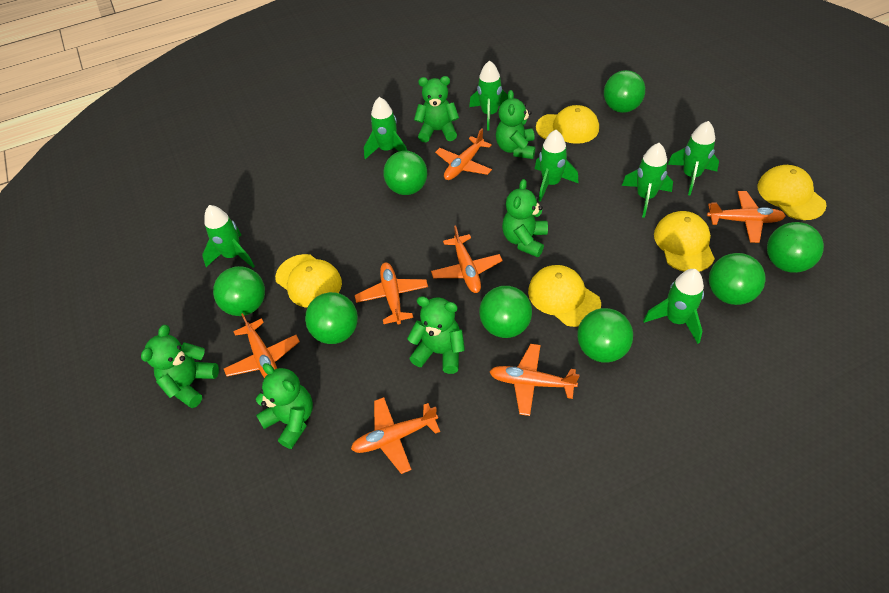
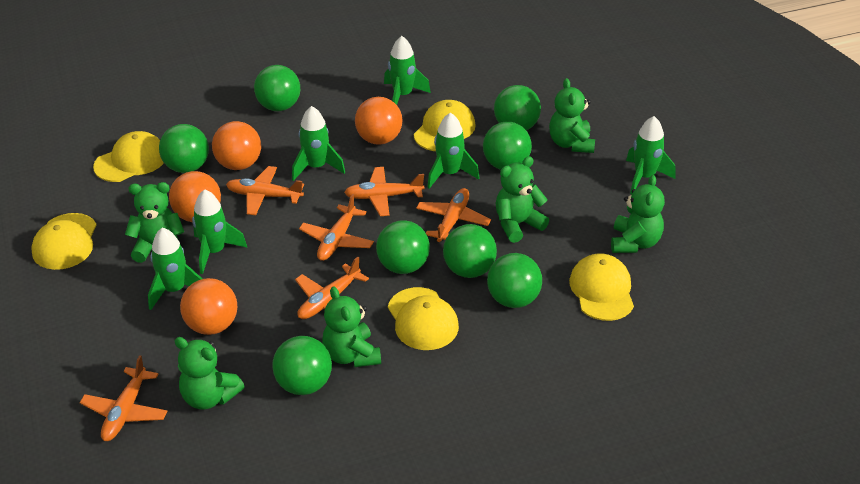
green rocket: 7 -> 6
orange ball: 0 -> 4
orange plane: 7 -> 6

